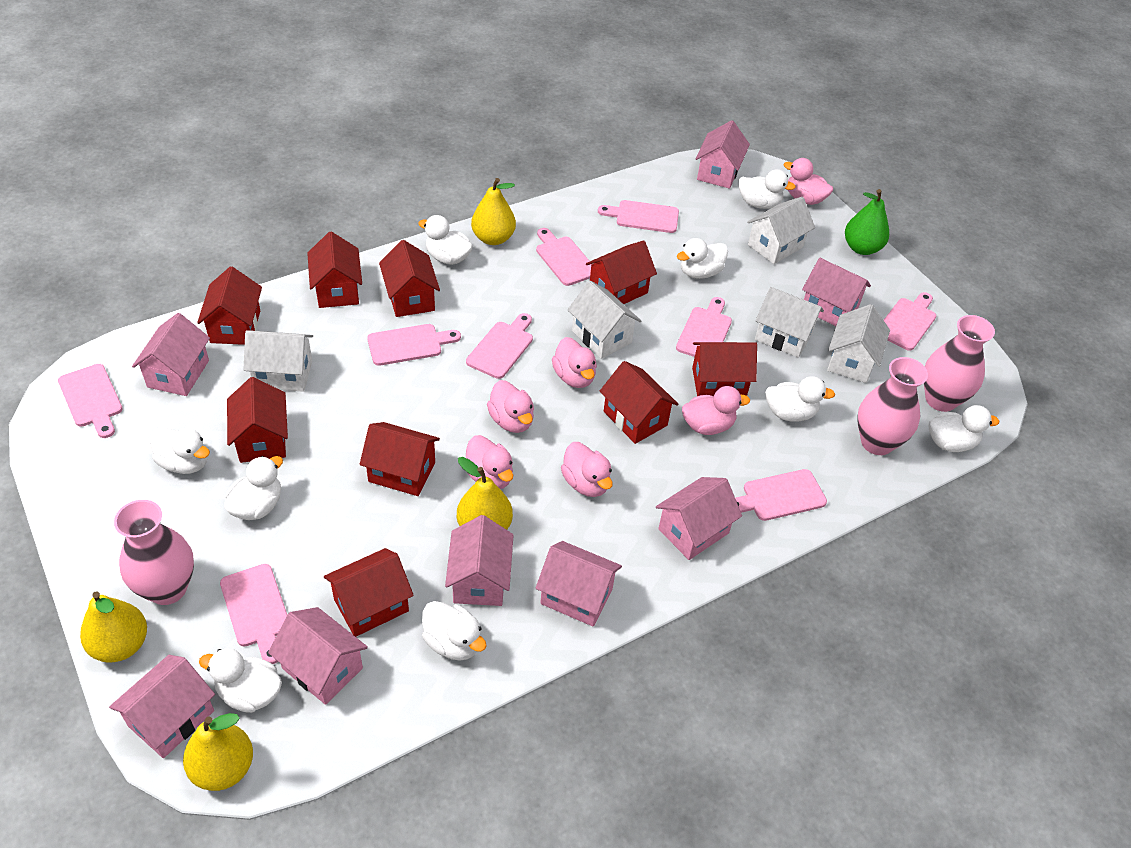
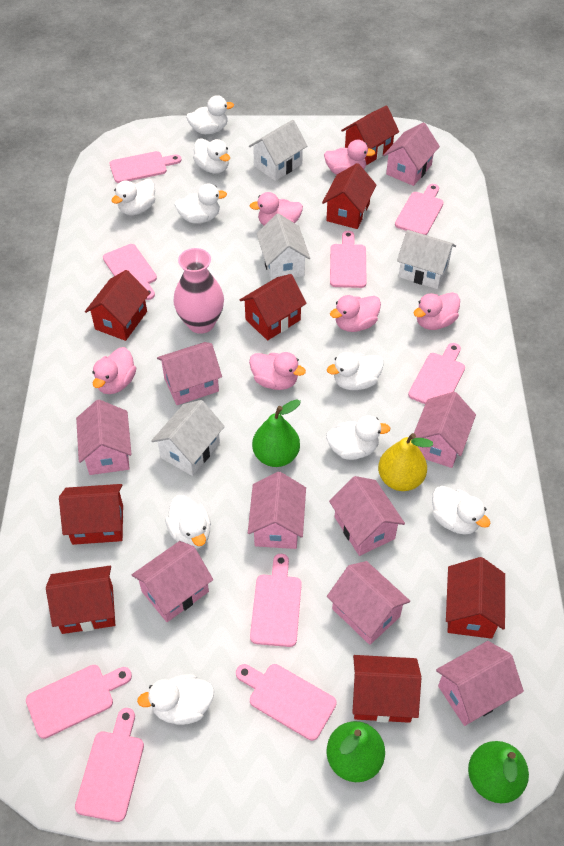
green pear: 1 -> 3
pink house: 8 -> 9
pink vase: 3 -> 1
red house: 9 -> 8
white house: 5 -> 4
yellow pear: 4 -> 1

